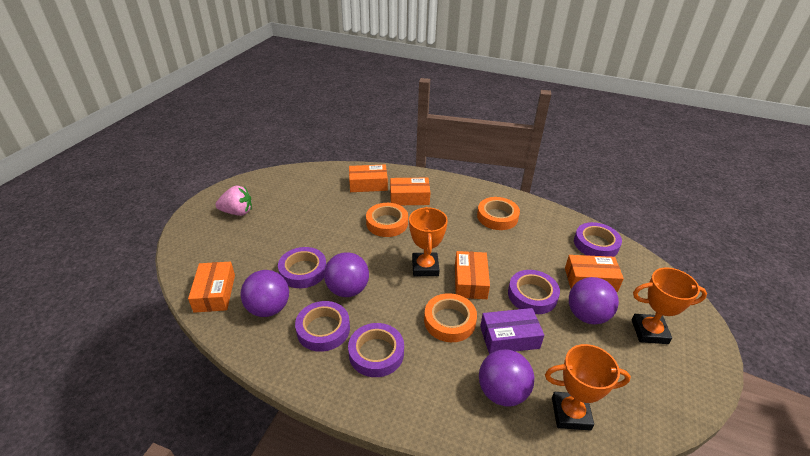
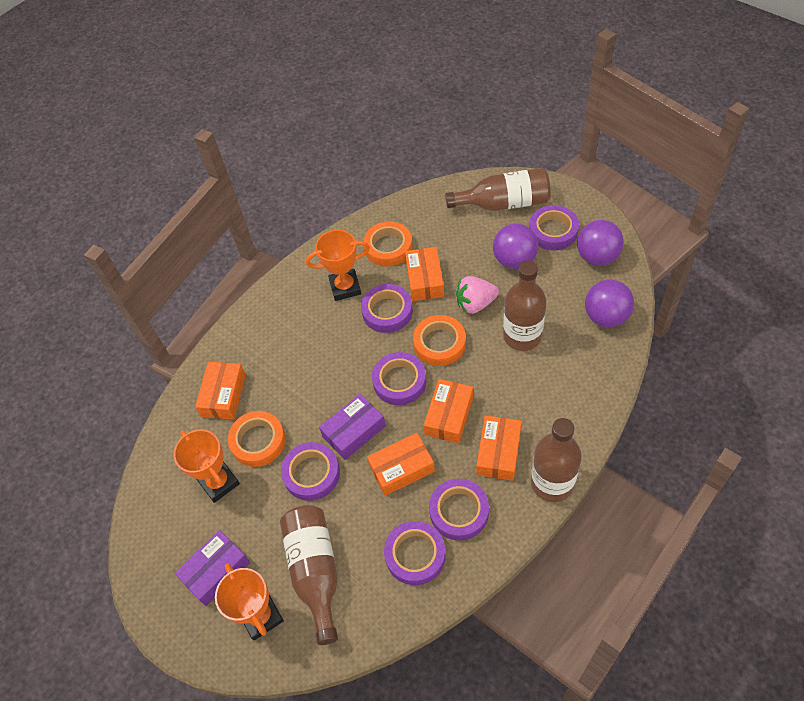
brown bottle: 0 -> 4
purple ball: 4 -> 3
purple box: 1 -> 2
purple tape: 5 -> 6

